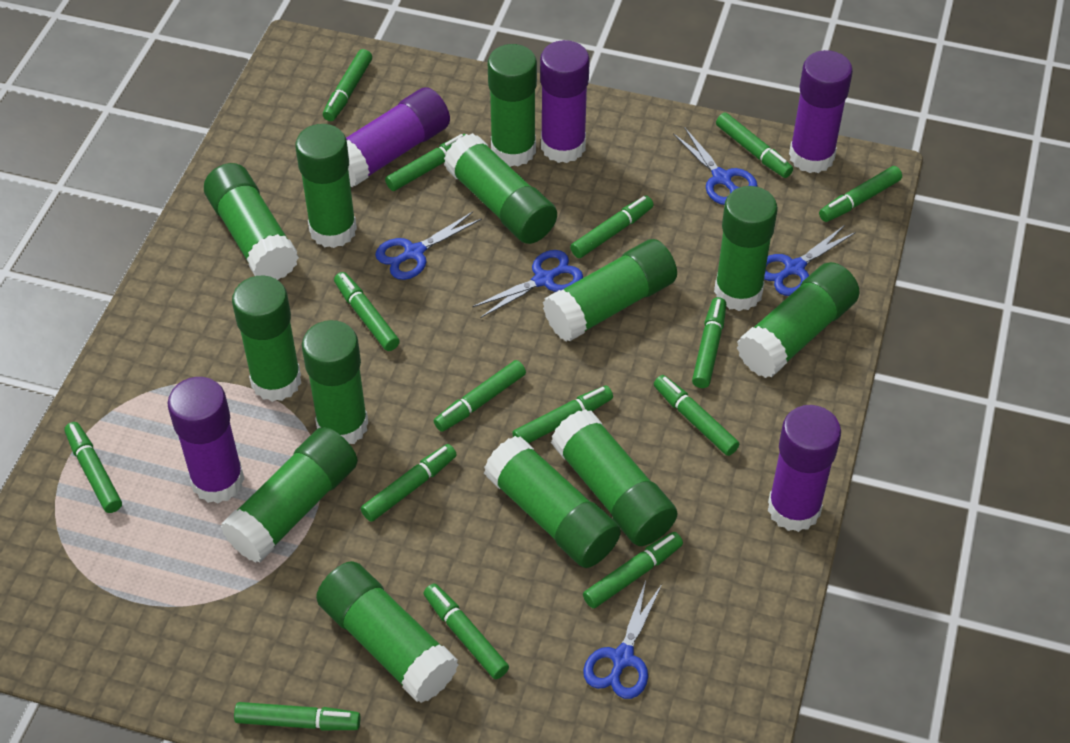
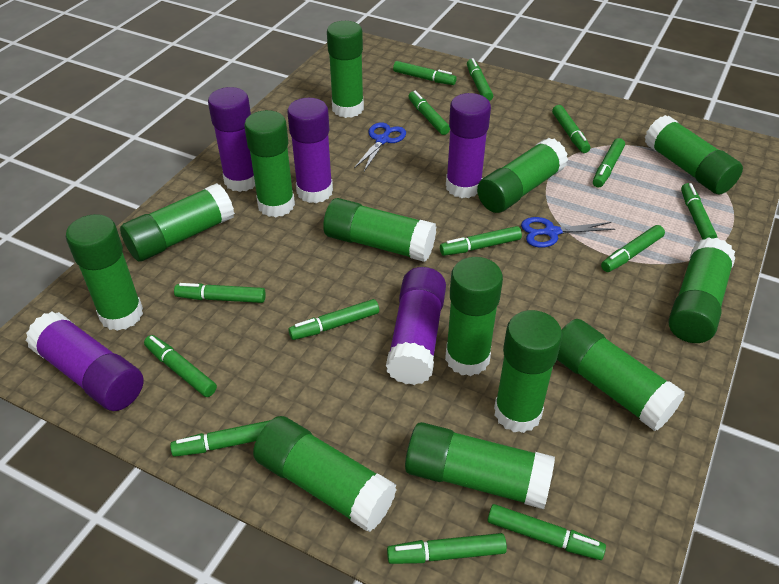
blue scissors: 5 -> 2
green marker: 15 -> 14

